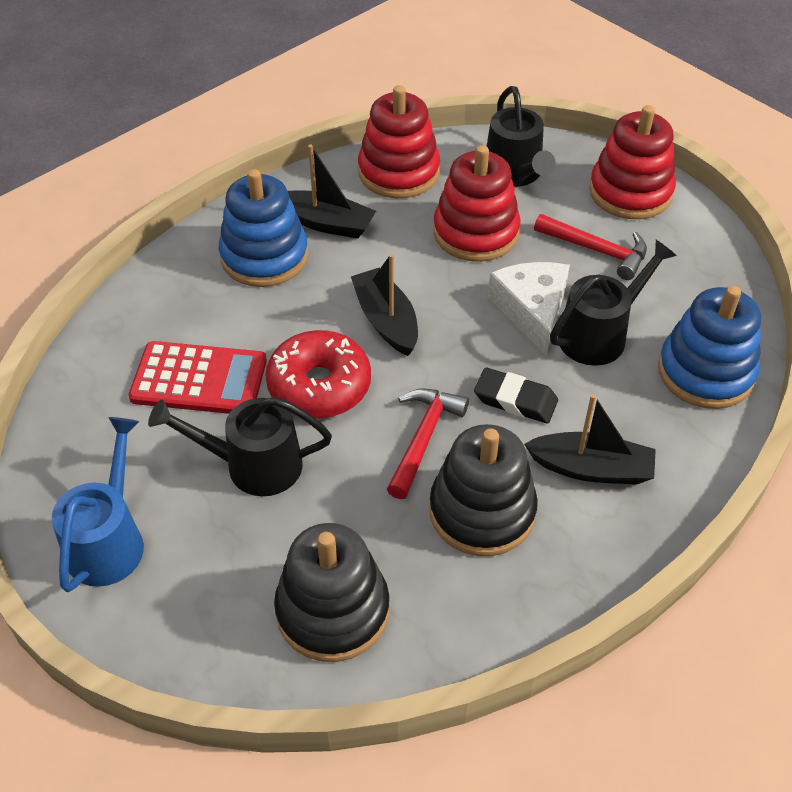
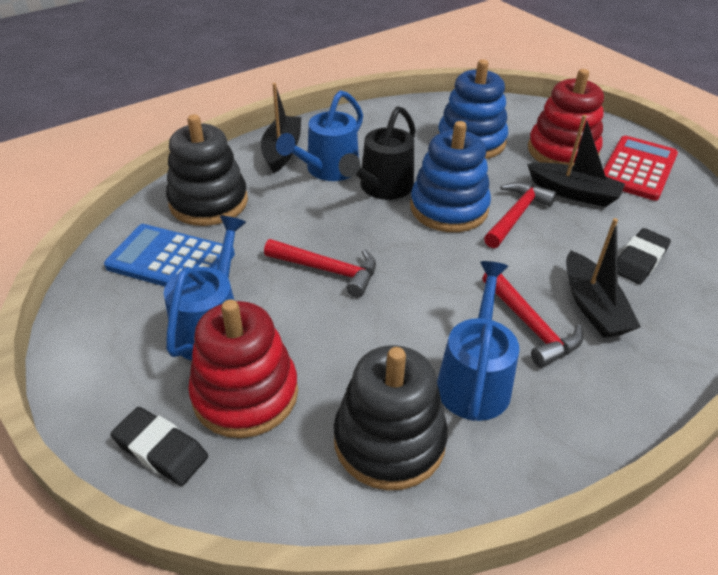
black eraser: 1 -> 2
black watering can: 3 -> 1
blue calculator: 0 -> 1
blue watering can: 1 -> 3
red donut: 1 -> 0
red hammer: 2 -> 3
red stacking toy: 3 -> 2
white cheese: 1 -> 0

